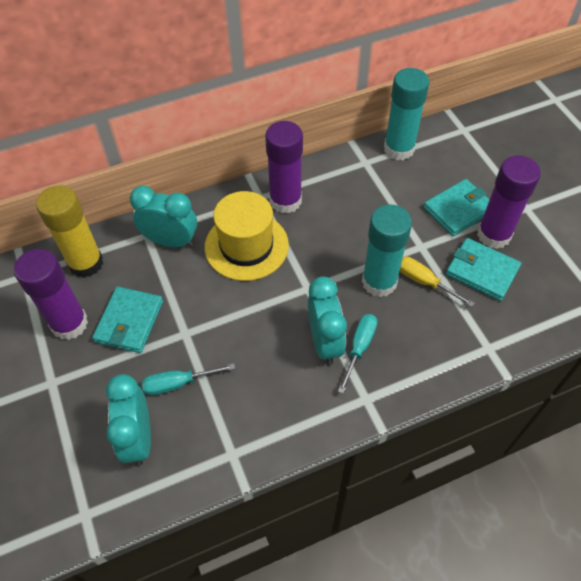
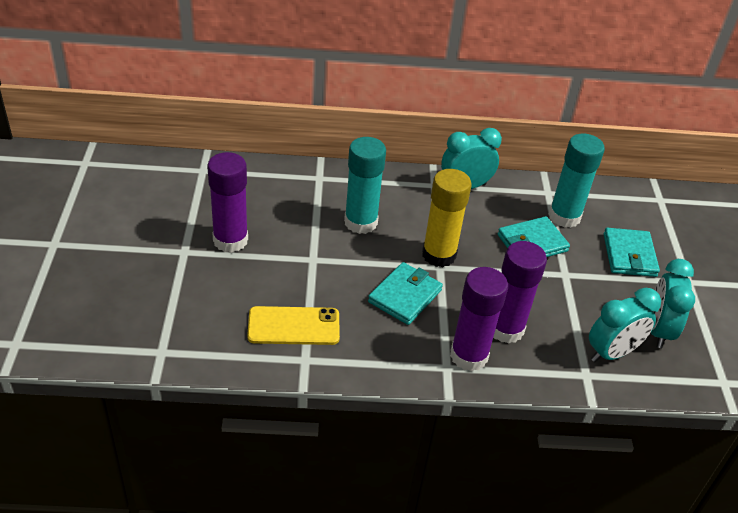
turquoise screwdriver: 2 -> 0
yellow hat: 1 -> 0
yellow phone: 0 -> 1
yellow screwdriver: 1 -> 0

